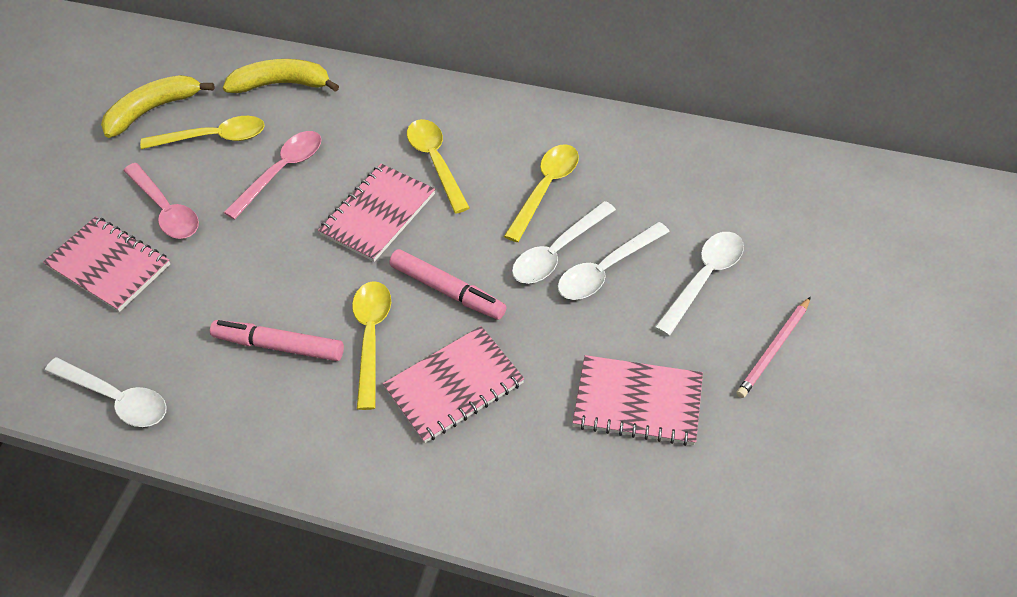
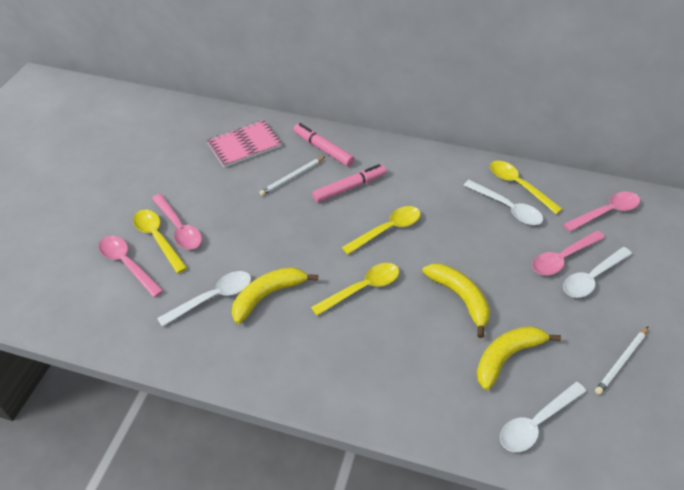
pink notebook: 4 -> 1
pink pencil: 1 -> 0
pink spoon: 2 -> 4
white pencil: 0 -> 2
yellow banana: 2 -> 3

